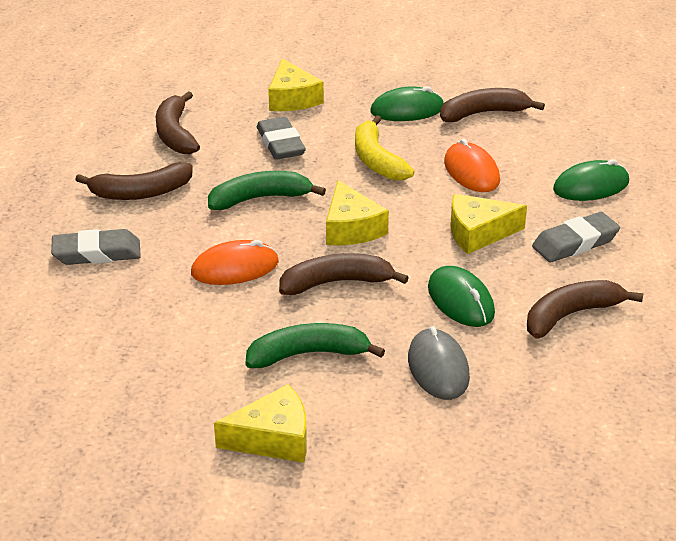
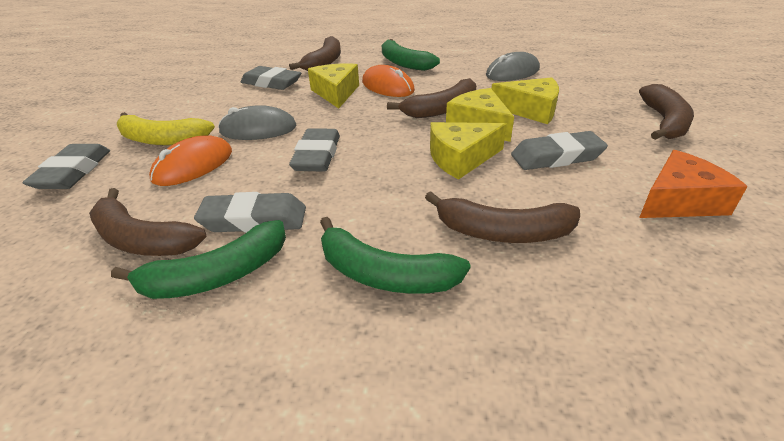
green banana: 2 -> 3
green mouse: 3 -> 0
grey eraser: 3 -> 5
grey mouse: 1 -> 2
orange cheese: 0 -> 1

